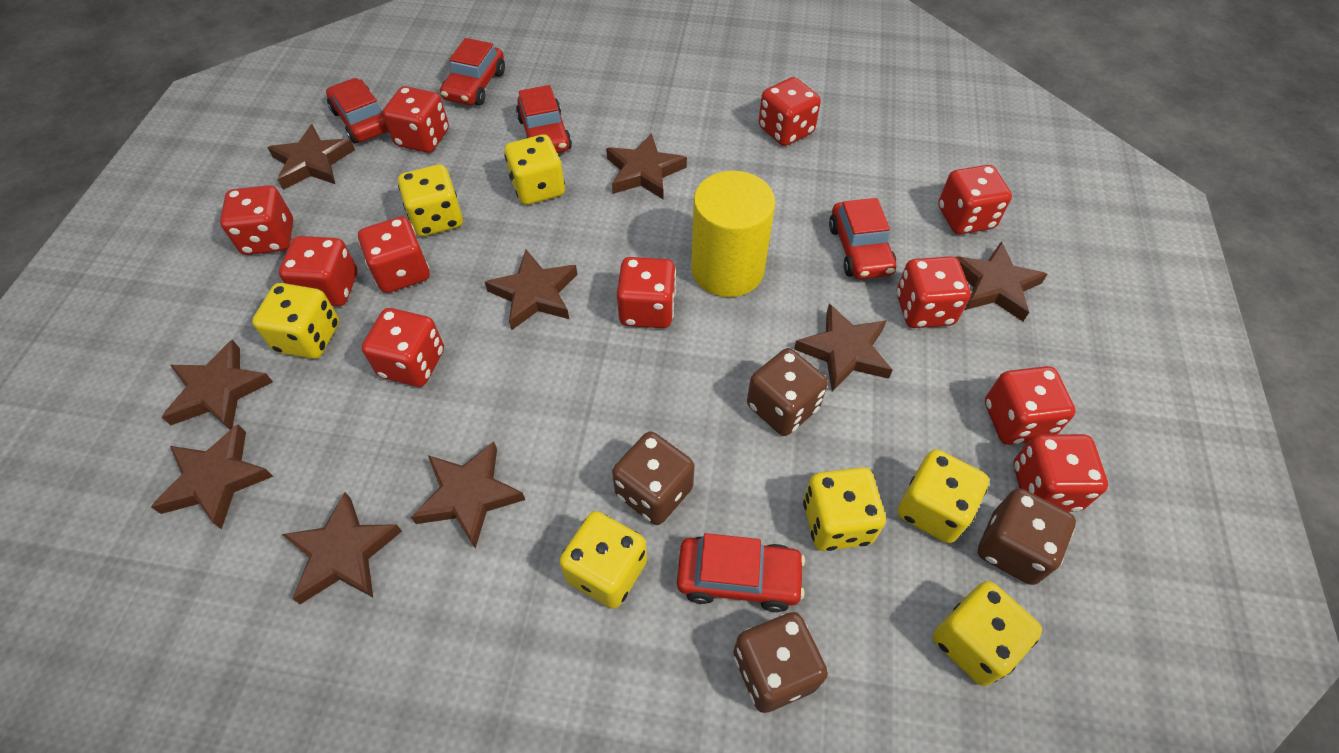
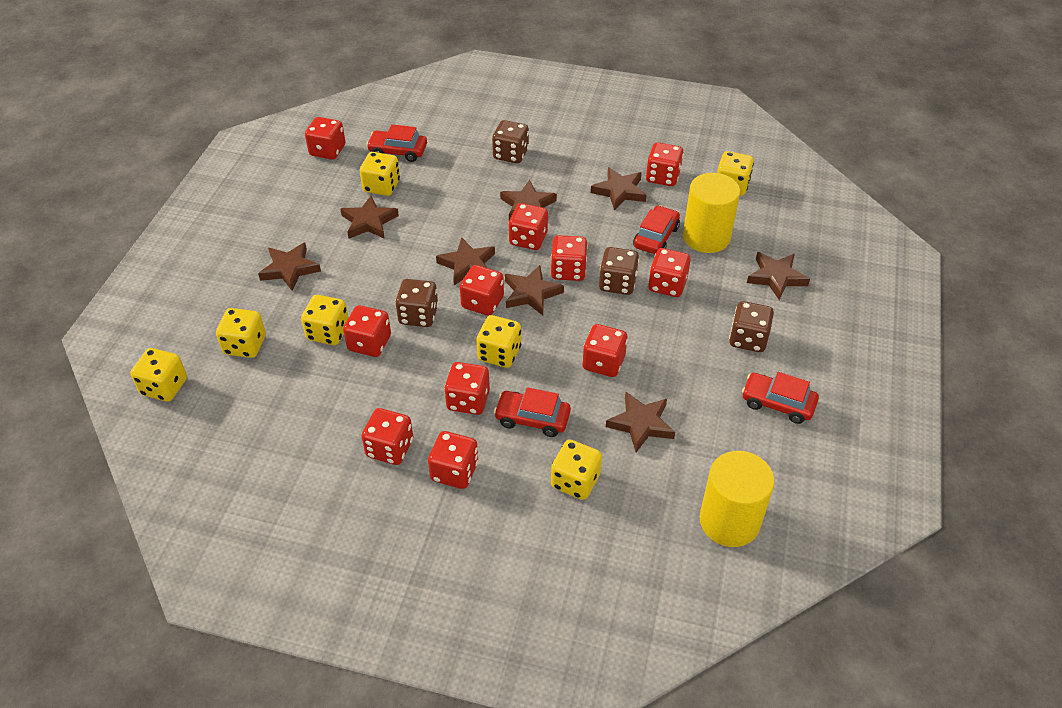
brown star: 9 -> 8
red car: 5 -> 4
yellow cylinder: 1 -> 2

